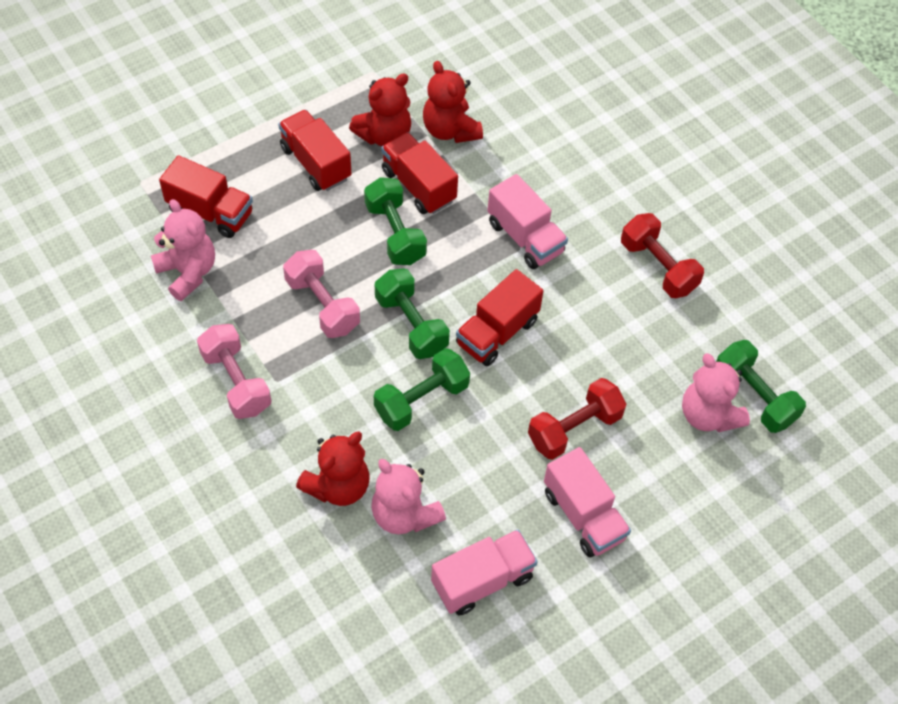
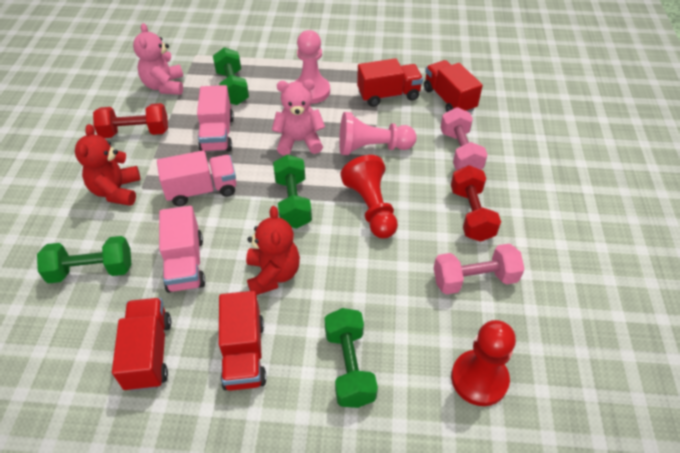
pink pawn: 0 -> 2
pink teddy bear: 3 -> 2
red pawn: 0 -> 2
red teddy bear: 3 -> 2

